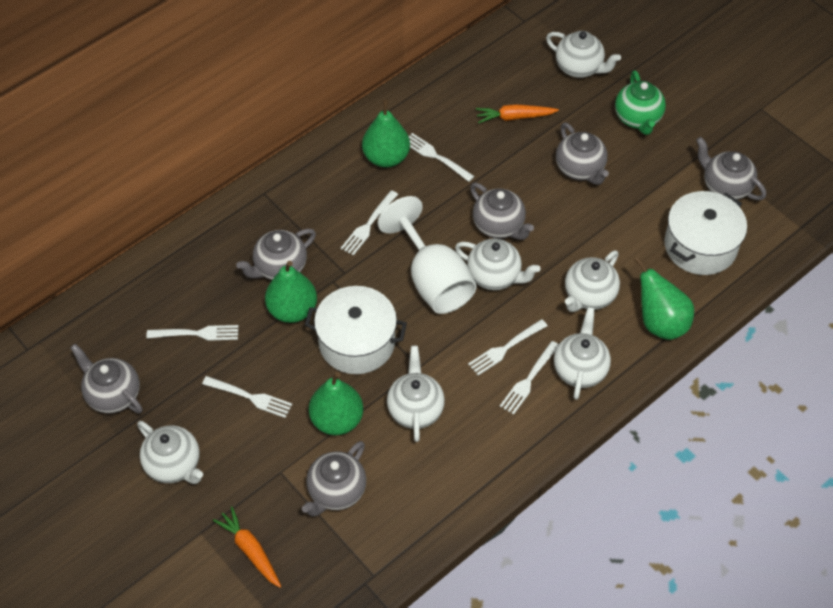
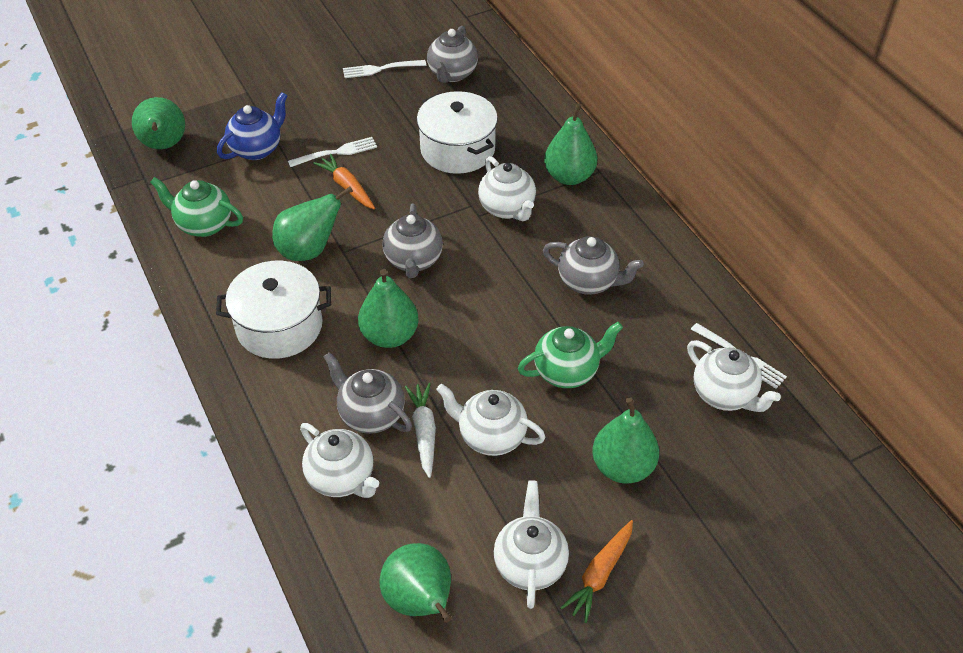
blue teapot: 0 -> 1
green pear: 4 -> 6
green teapot: 1 -> 2
grey teapot: 6 -> 4
white carrot: 0 -> 1
white fork: 6 -> 3
white goblet: 1 -> 0
white teapot: 6 -> 5

